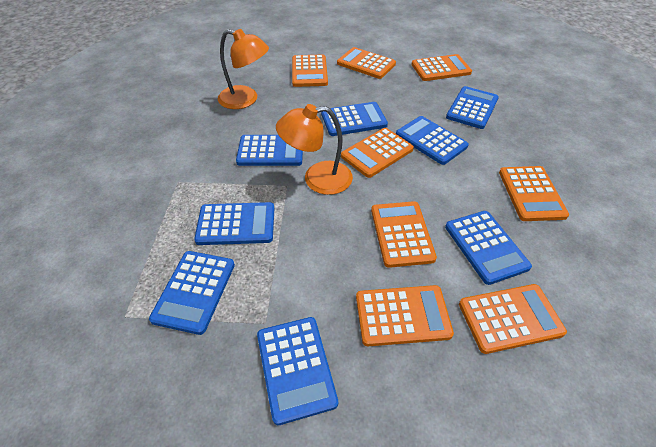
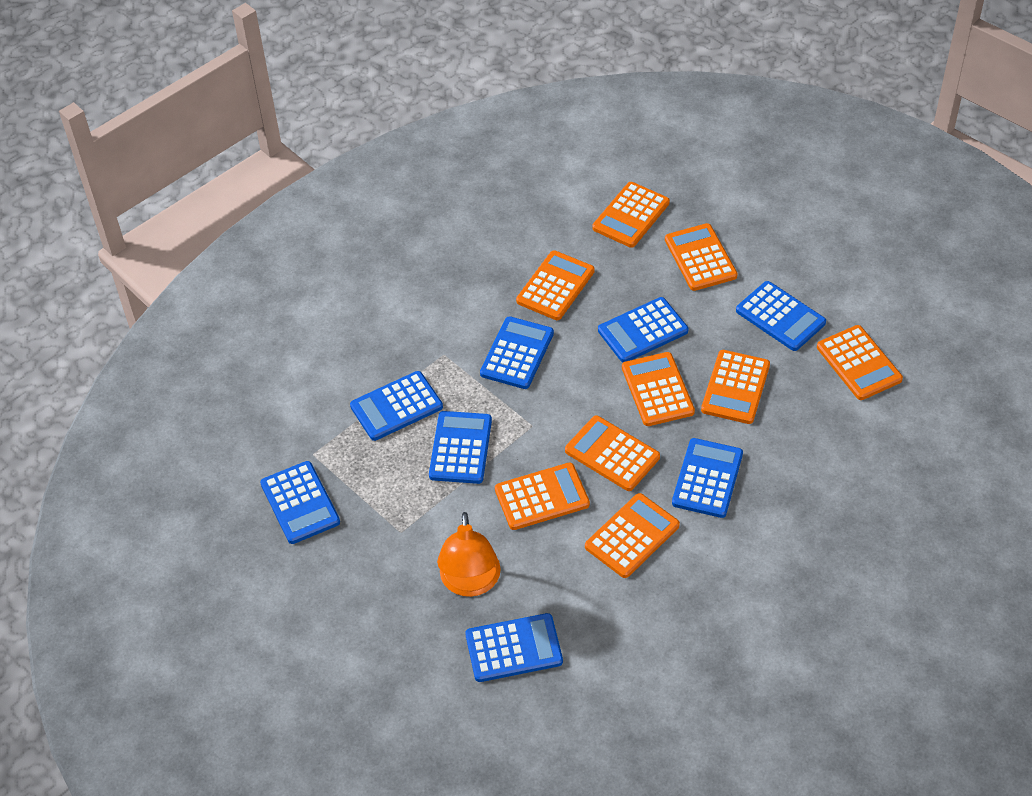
orange calculator: 8 -> 9
orange lamp: 2 -> 1

